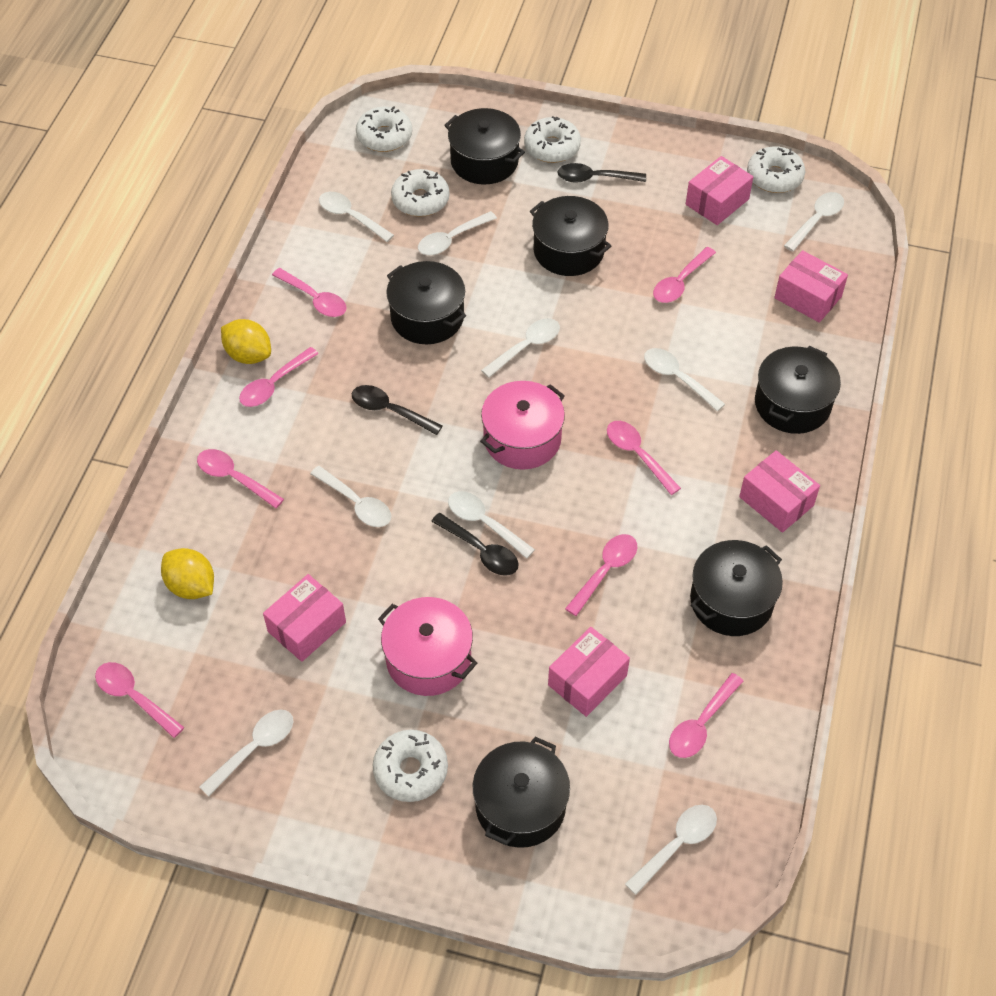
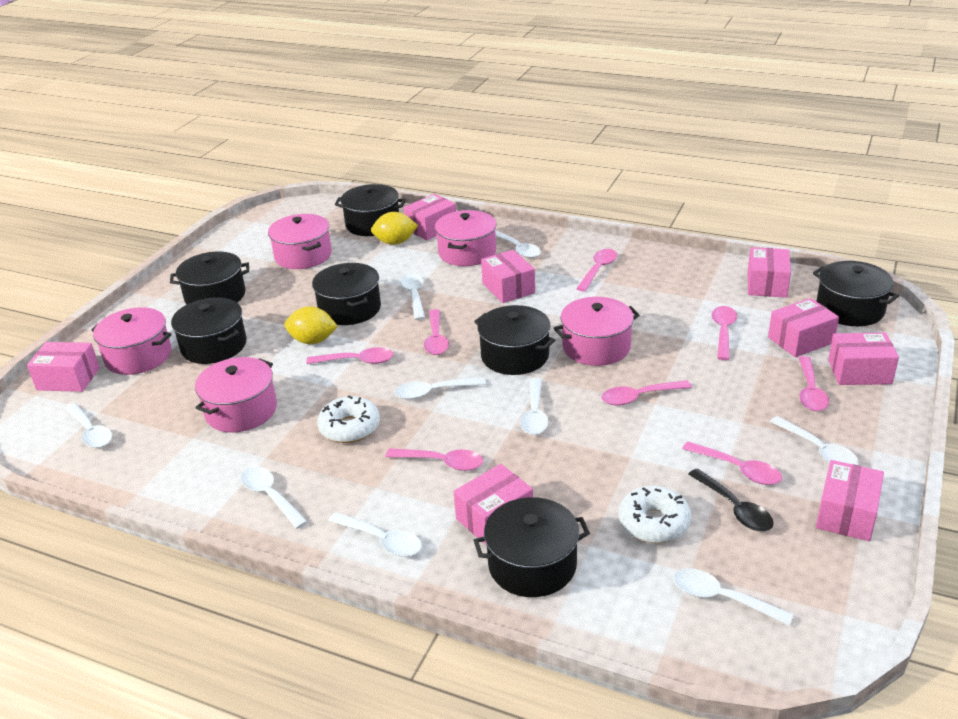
black pot: 6 -> 7
black spoon: 3 -> 1
pink box: 5 -> 8
pink pot: 2 -> 5
white donut: 5 -> 2

